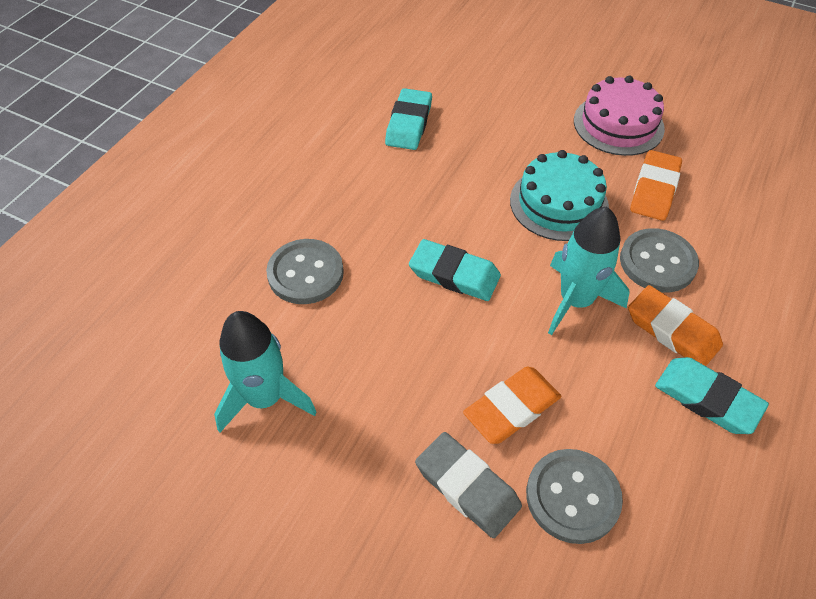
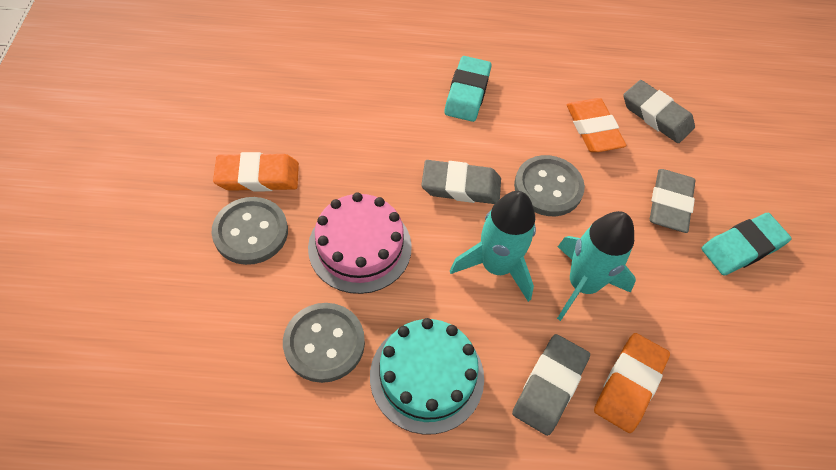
grey eraser: 1 -> 4
turquoise eraser: 3 -> 2

